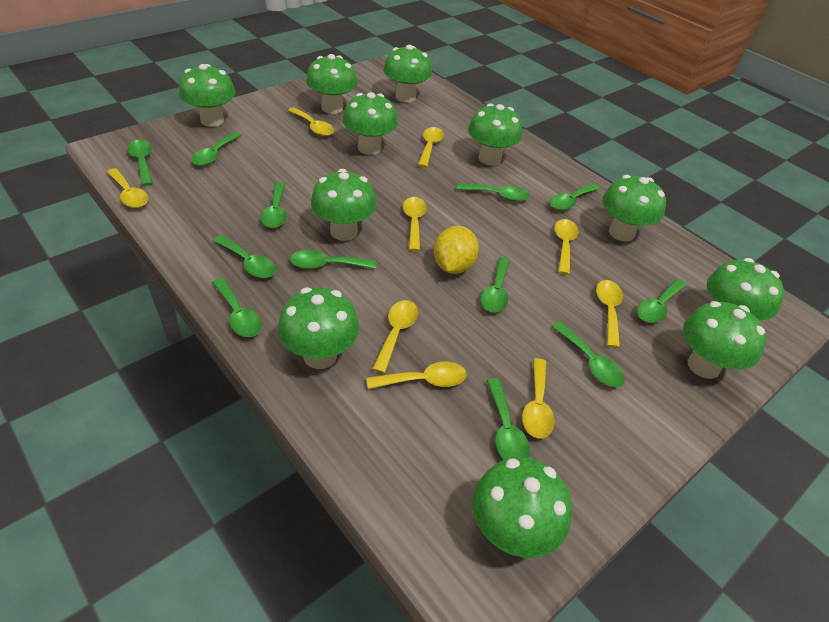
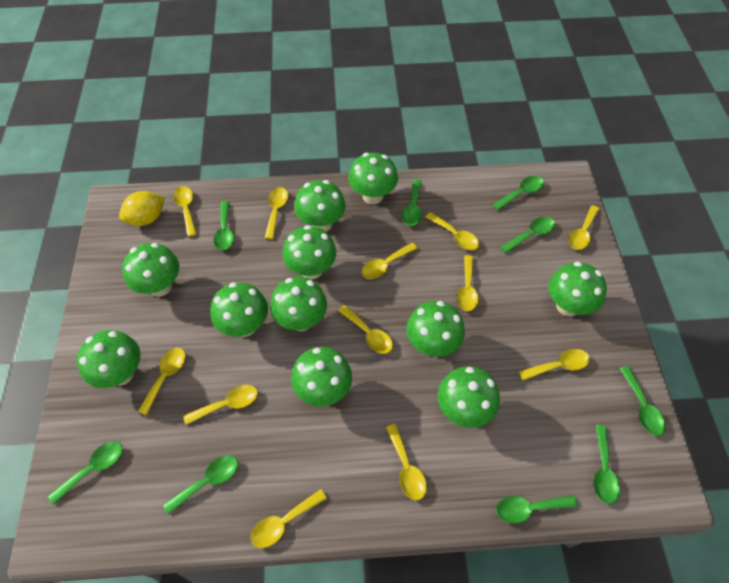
green spoon: 12 -> 9
yellow spoon: 9 -> 12

